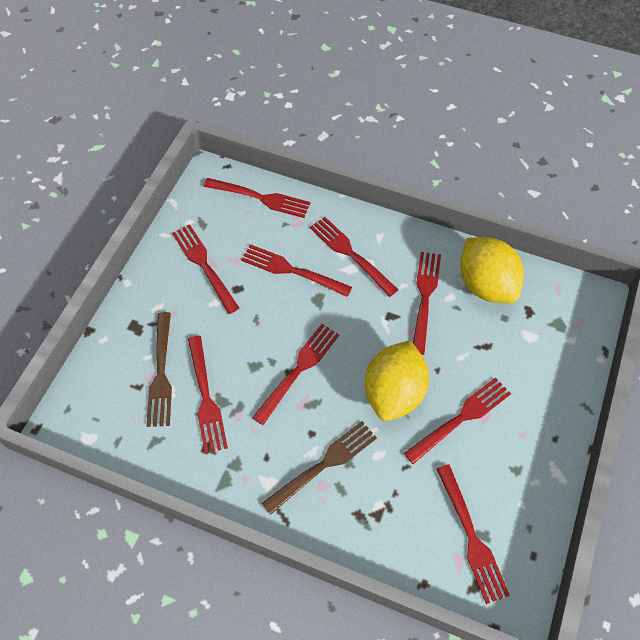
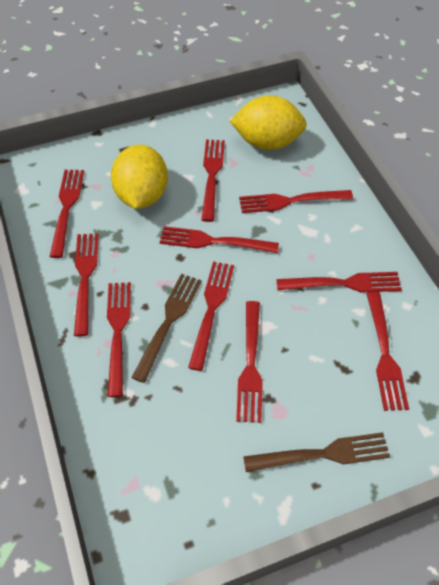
red fork: 9 -> 10

